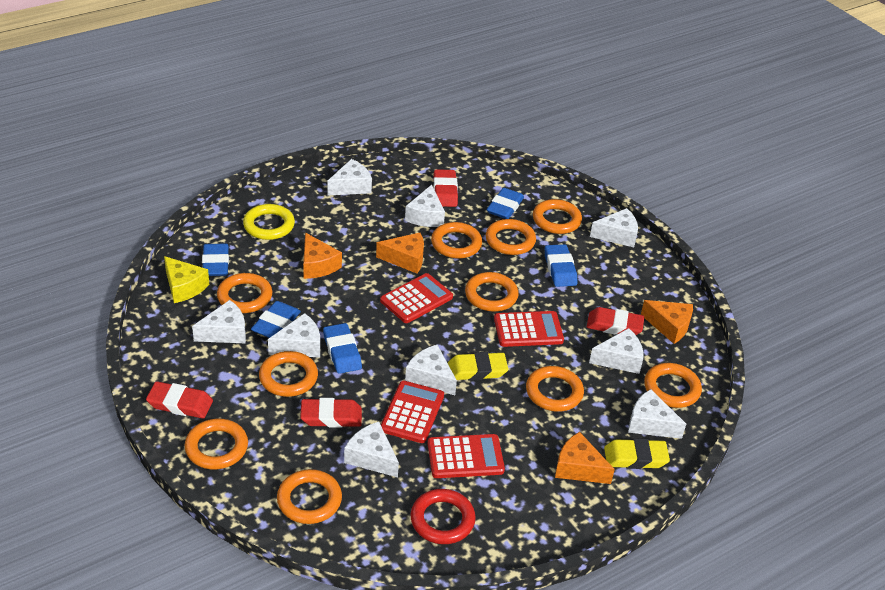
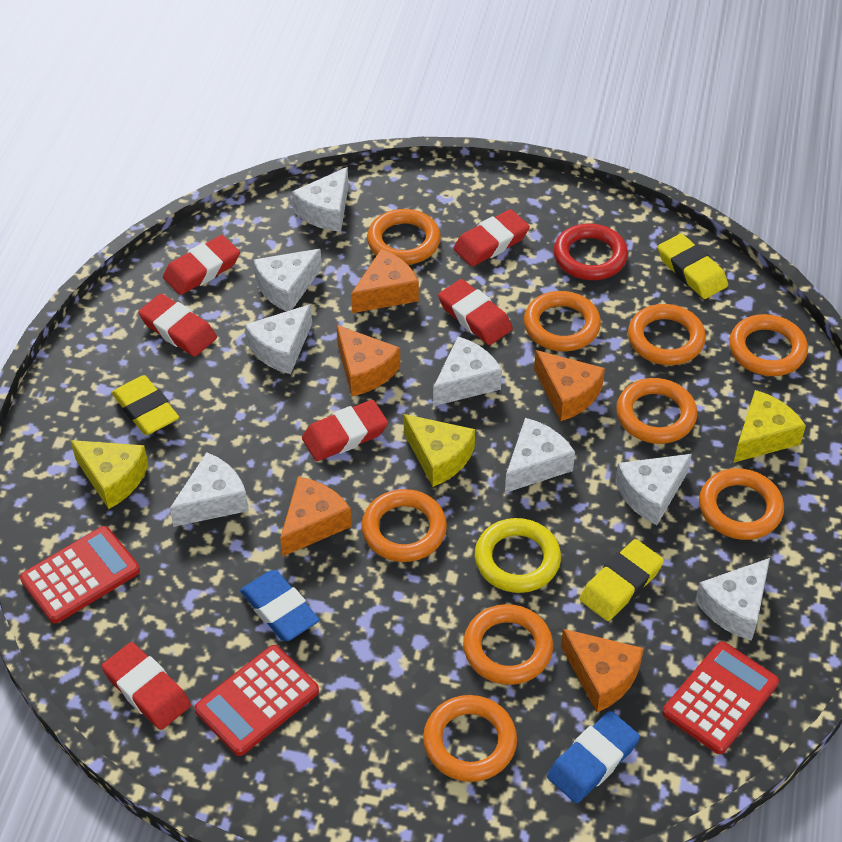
blue eraser: 5 -> 2
orange cheese: 4 -> 5
orange ring: 10 -> 9
red calculator: 4 -> 3
red eraser: 4 -> 6
white cheese: 9 -> 8
yellow cheese: 1 -> 3
yellow eraser: 2 -> 3

